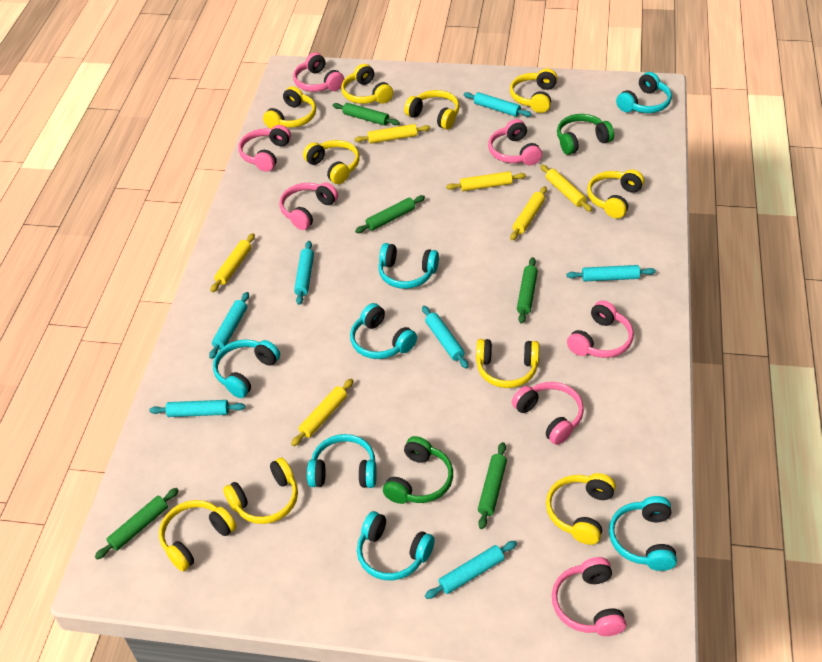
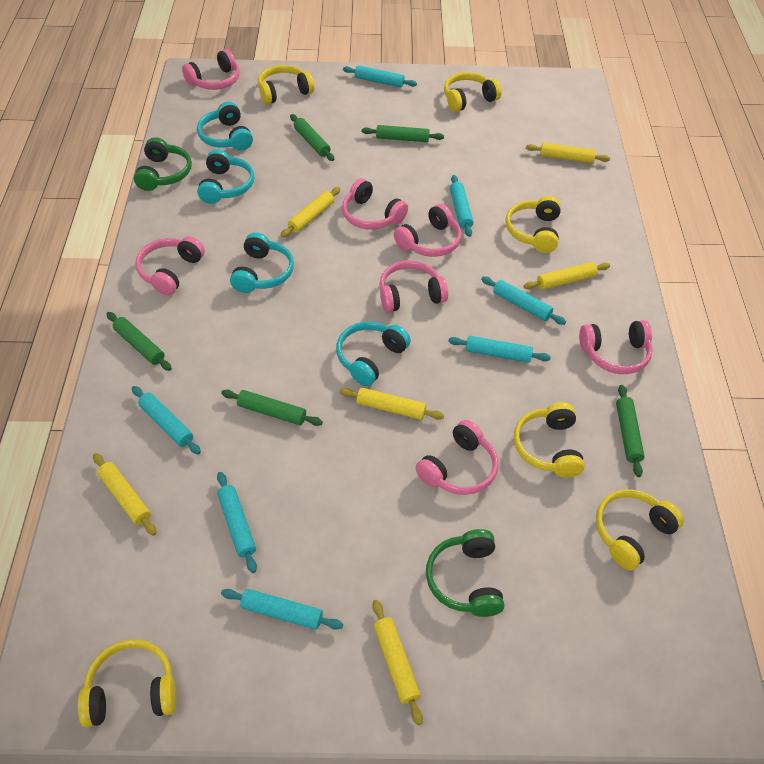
turquoise headphones: 7 -> 4
yellow headphones: 10 -> 6

